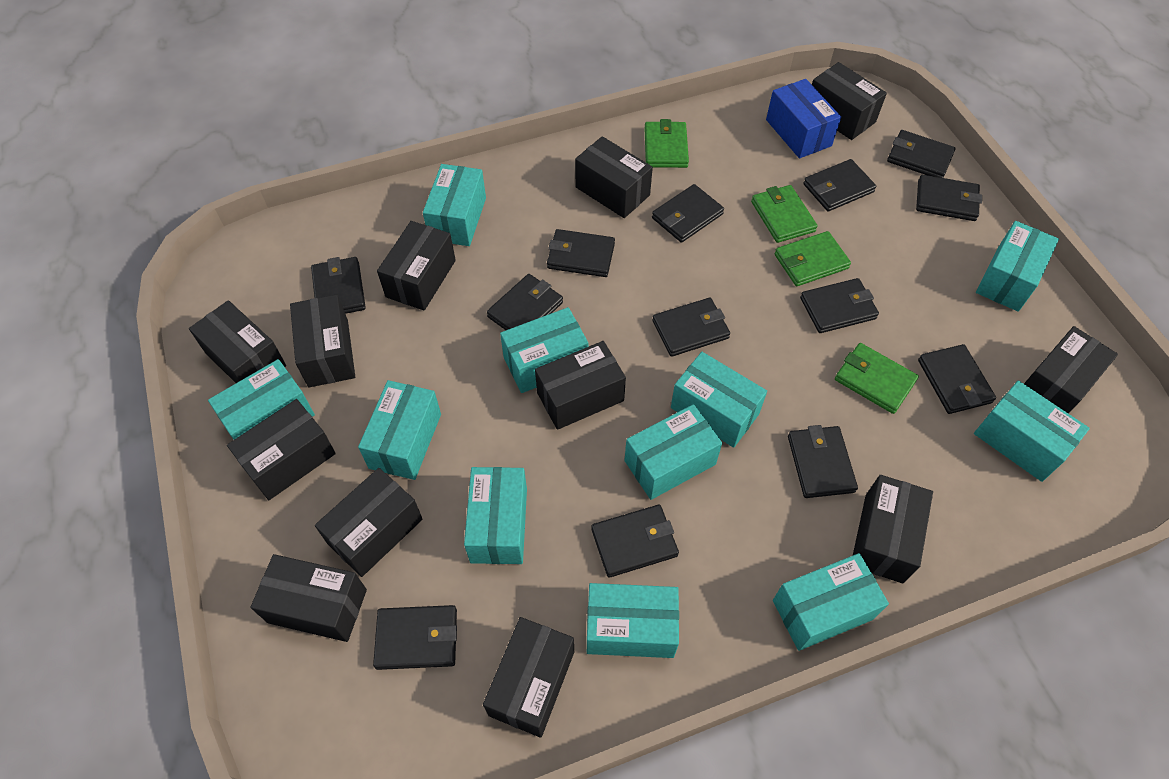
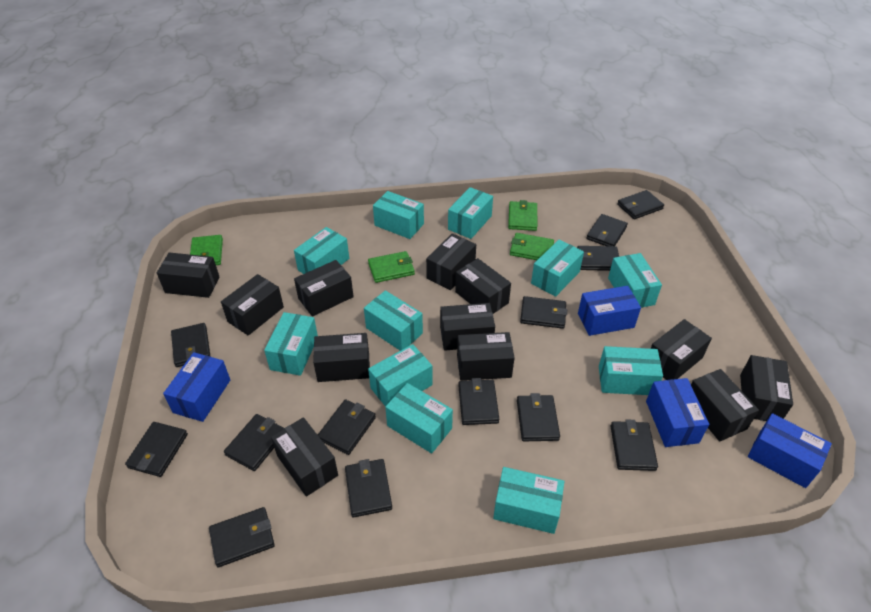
blue box: 1 -> 4

